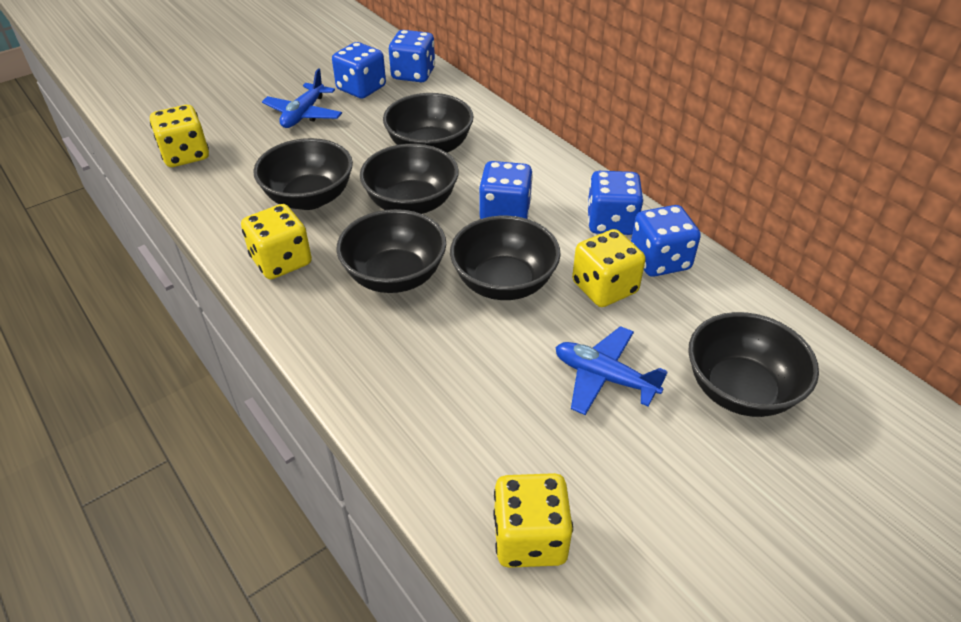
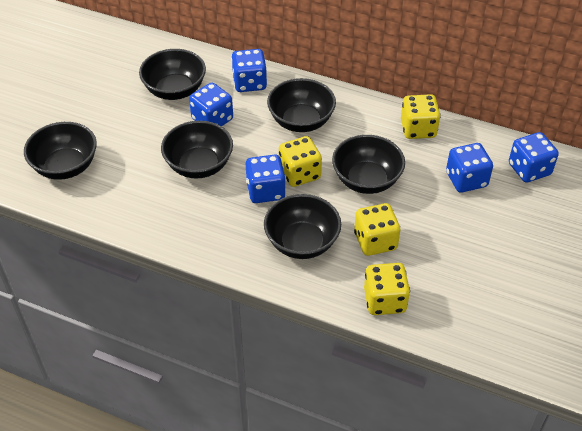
blue plane: 2 -> 0

